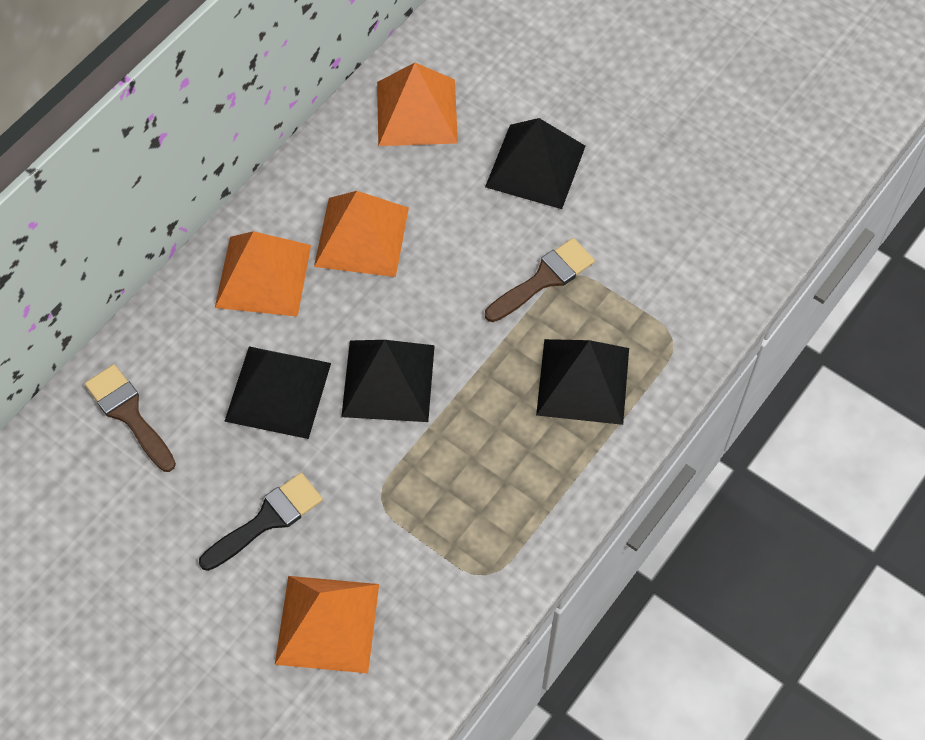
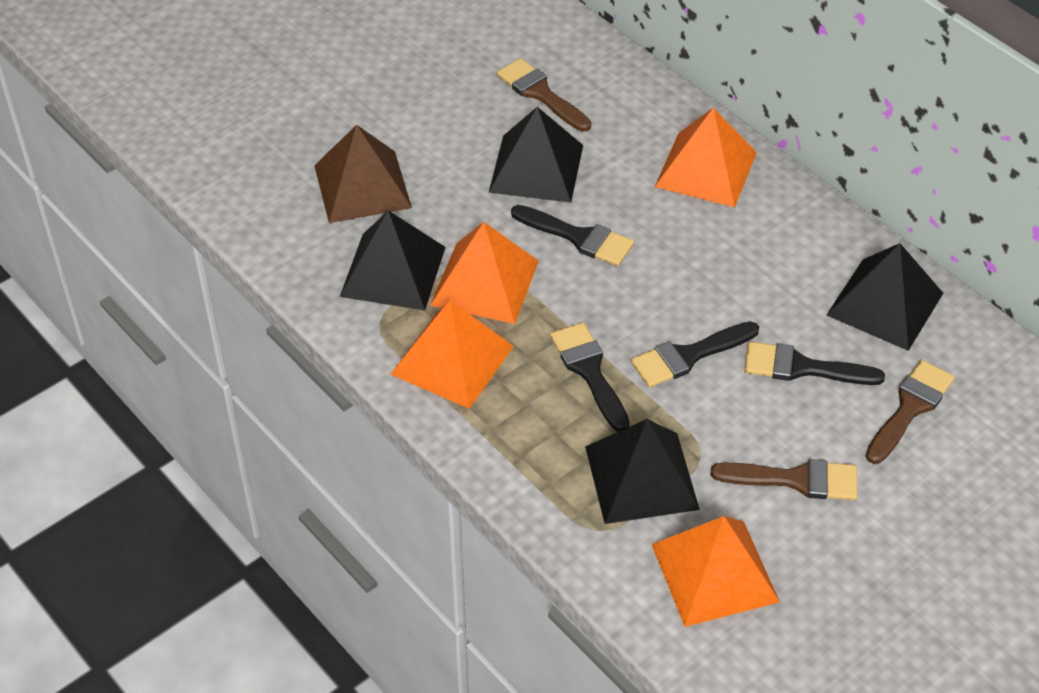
black brush: 1 -> 4
brown brush: 2 -> 3
brown pyramid: 0 -> 1

